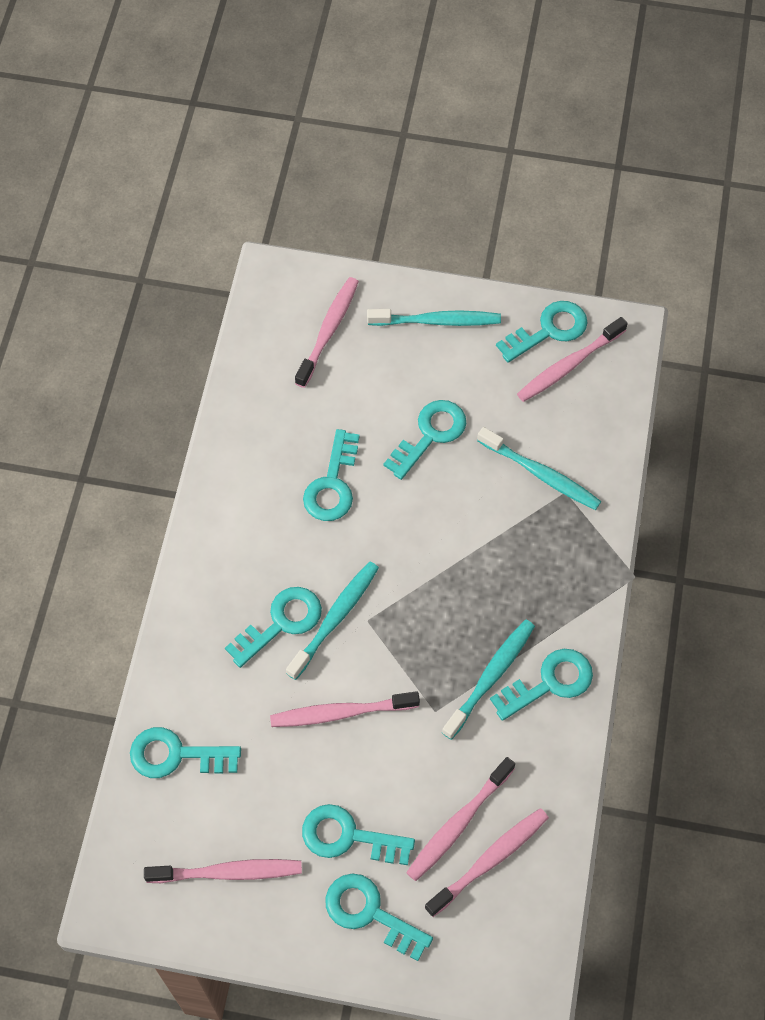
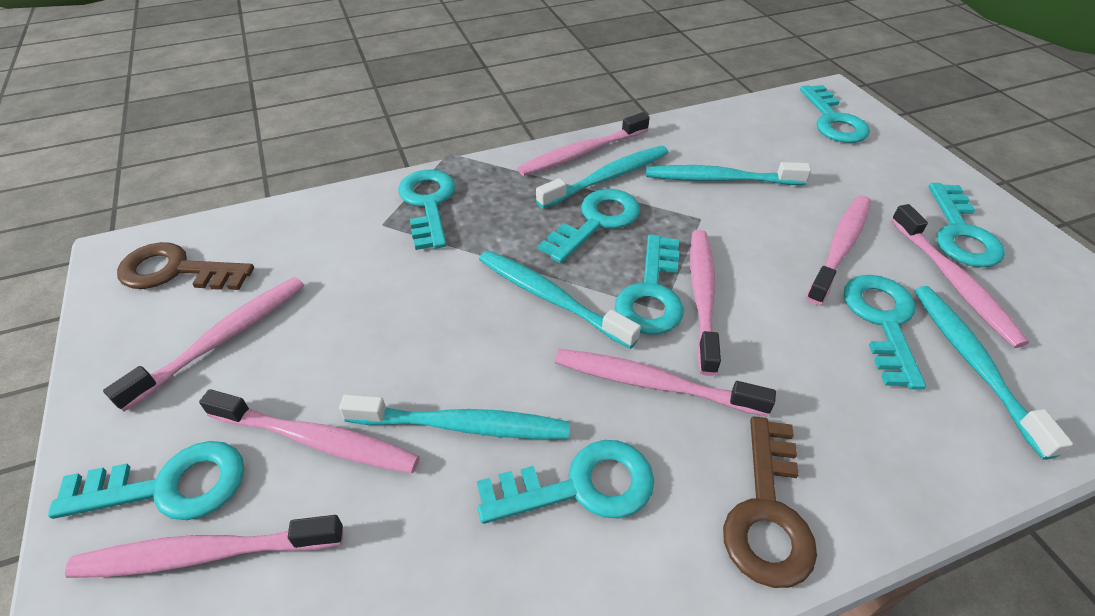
brown key: 0 -> 2
pink toothbrush: 6 -> 8
turquoise toothbrush: 4 -> 5

